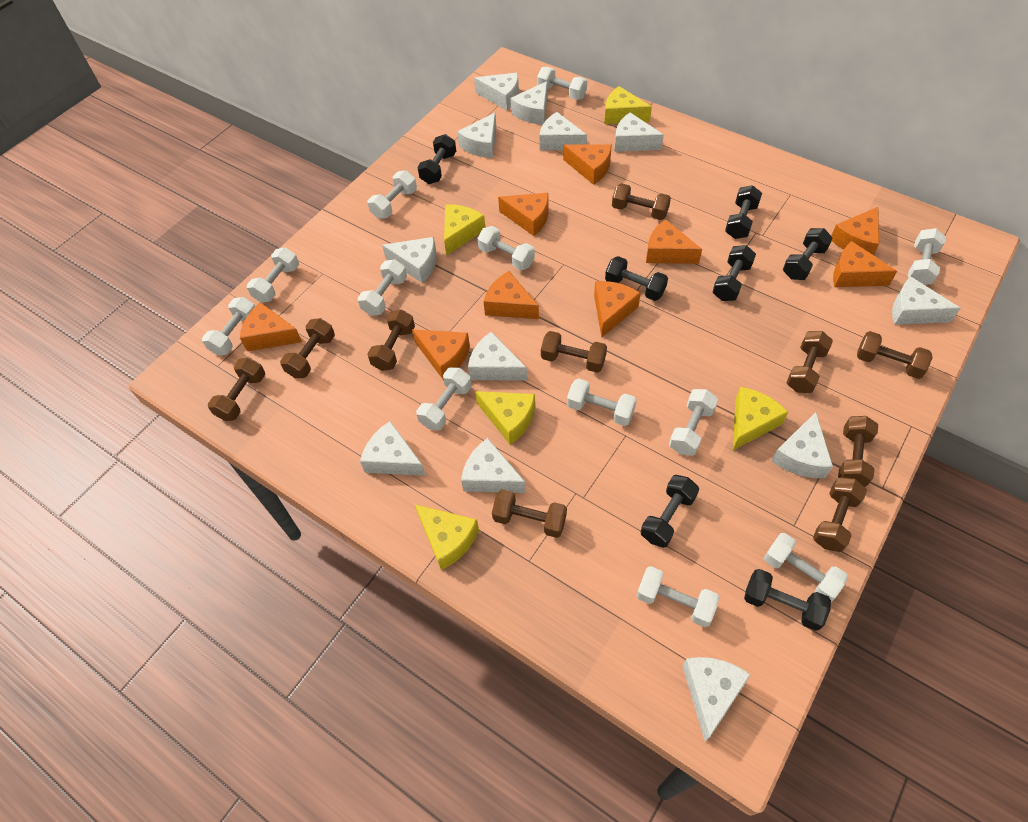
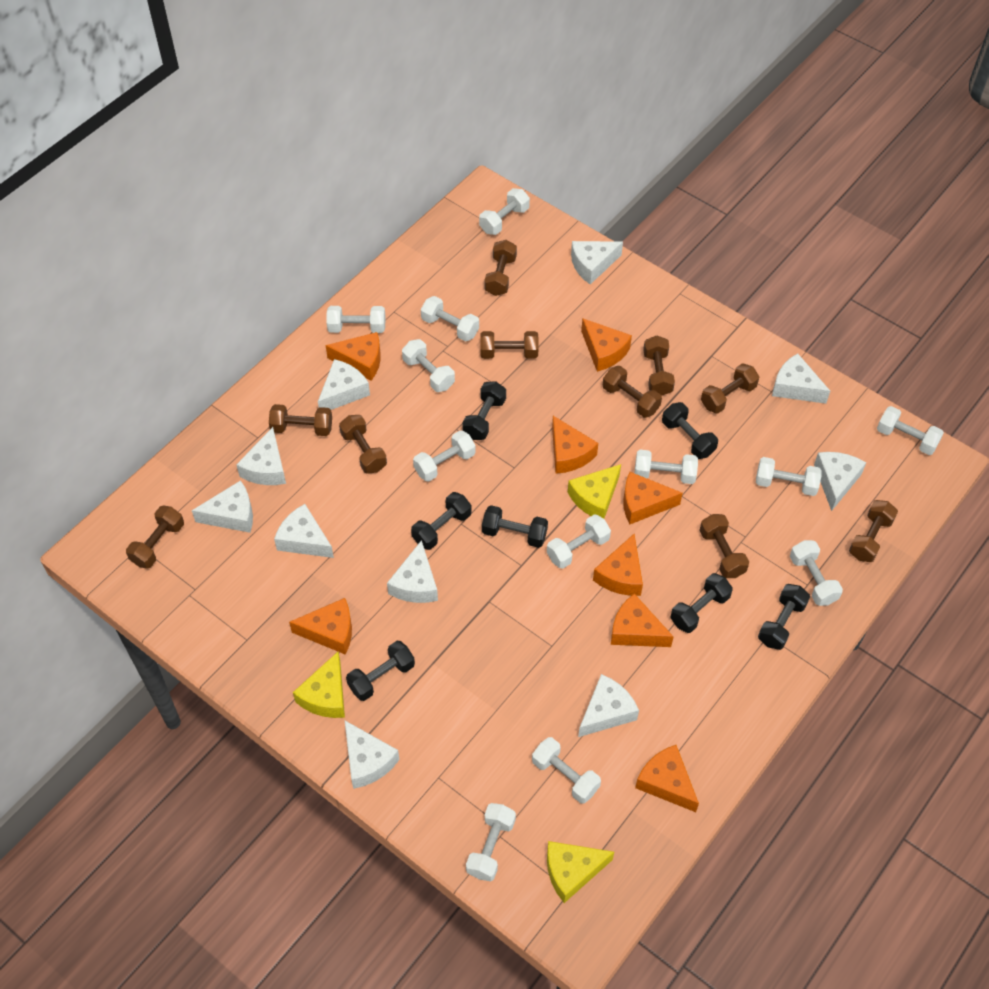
orange cheese: 9 -> 8
white cheese: 12 -> 10
yellow cheese: 5 -> 3

